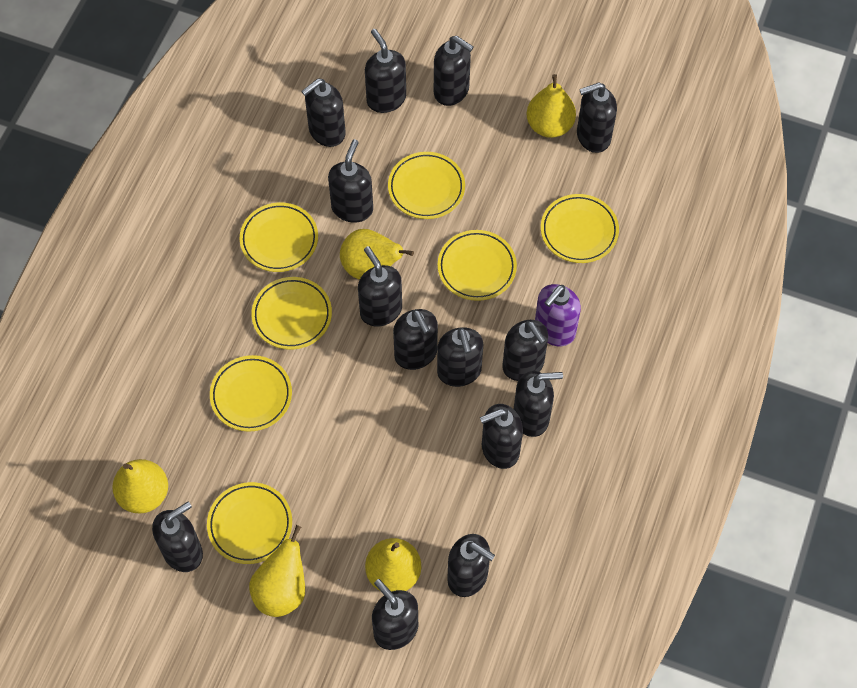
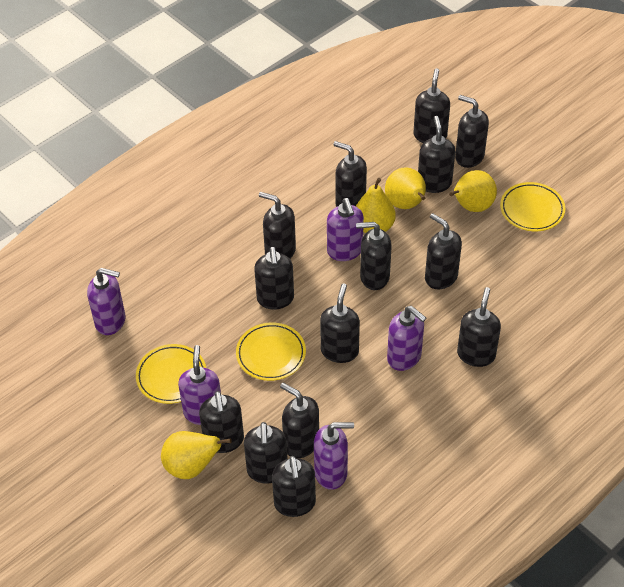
purple soap dispenser: 1 -> 5
yellow pear: 5 -> 4
yellow plate: 7 -> 3

